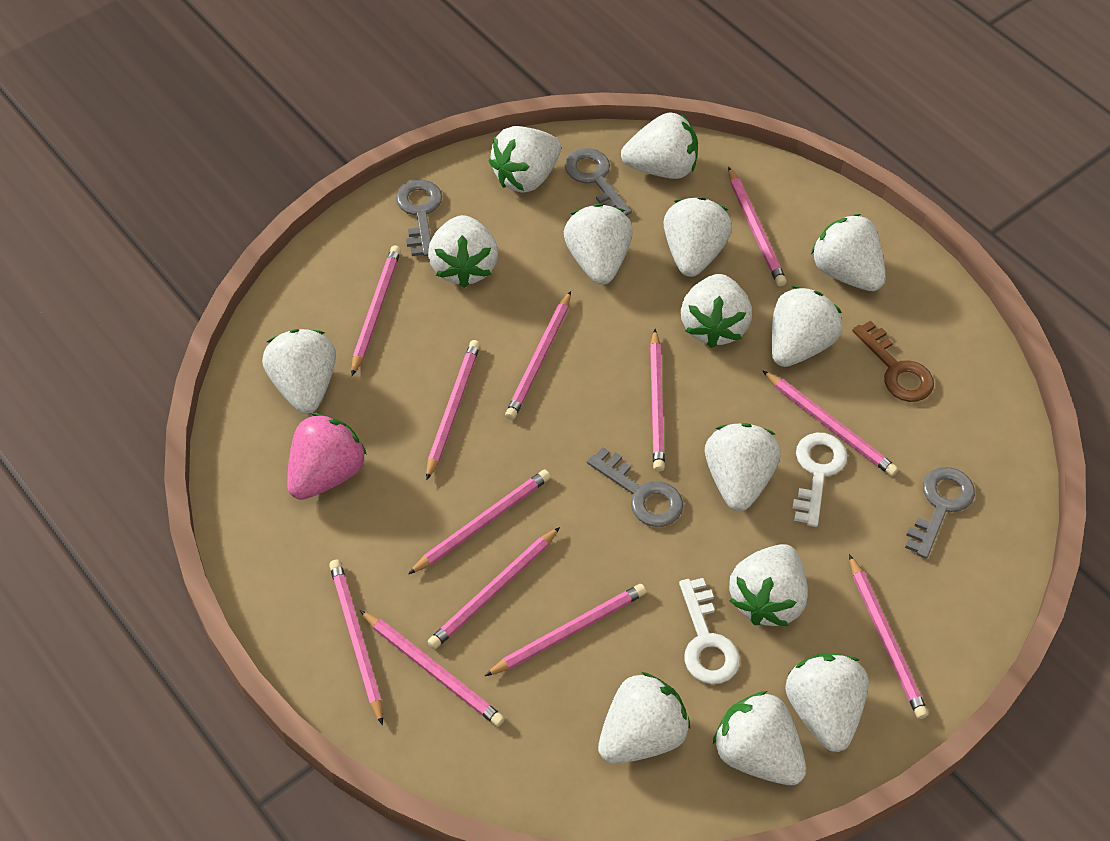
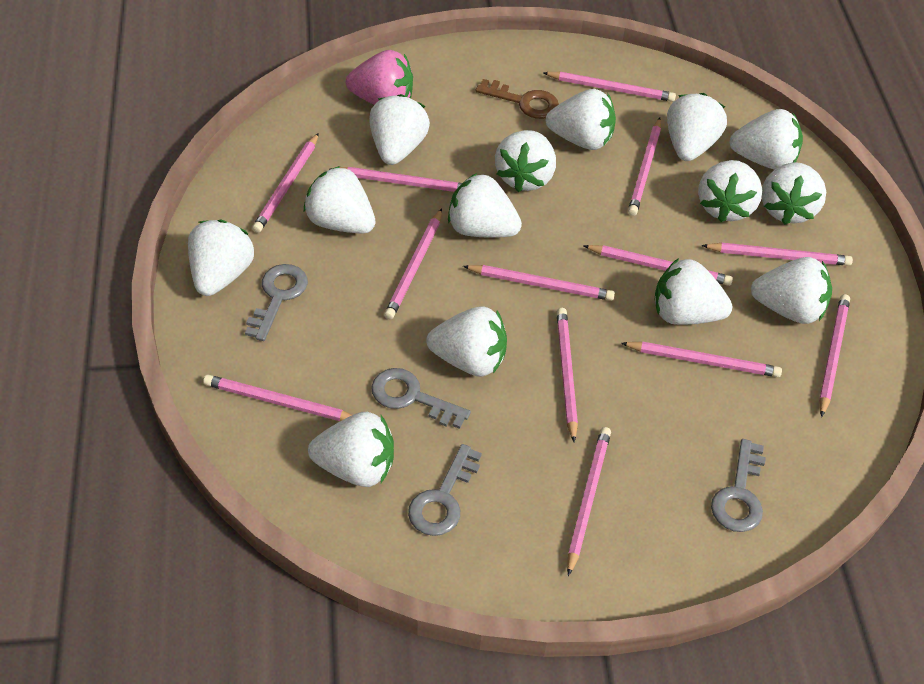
pink pencil: 12 -> 13
white key: 2 -> 0

